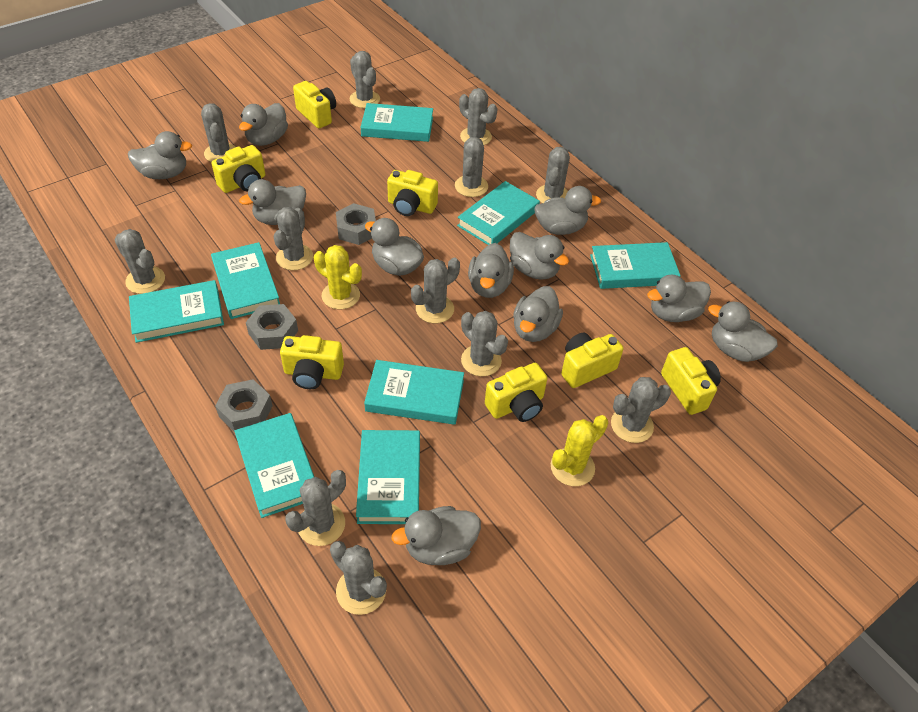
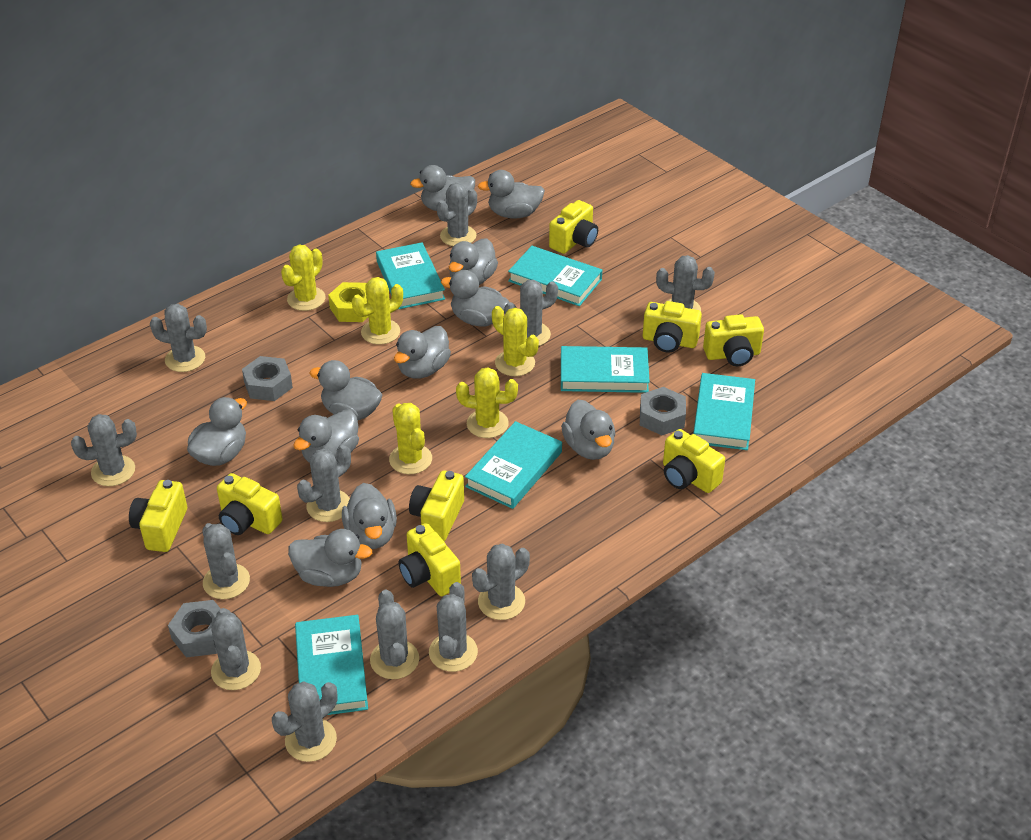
turquoise book: 8 -> 6
yellow cactus: 2 -> 5
yellow camera: 7 -> 8
yellow nut: 0 -> 1

